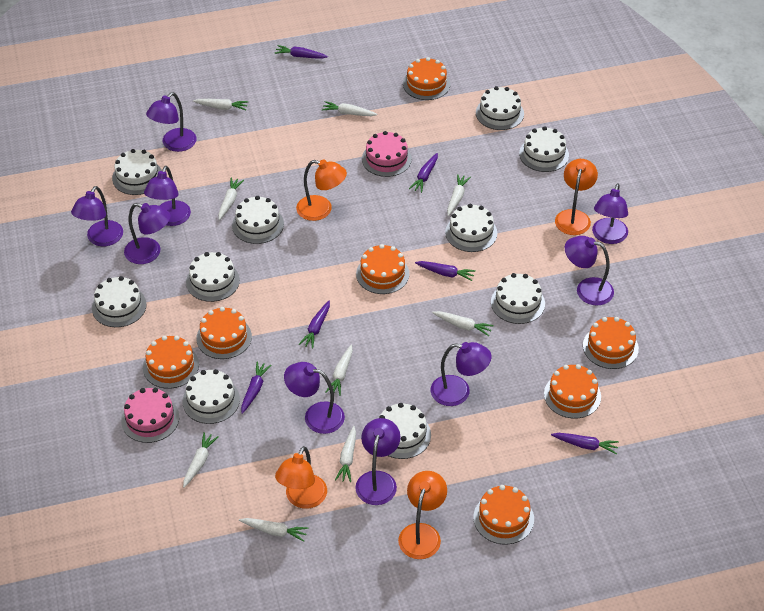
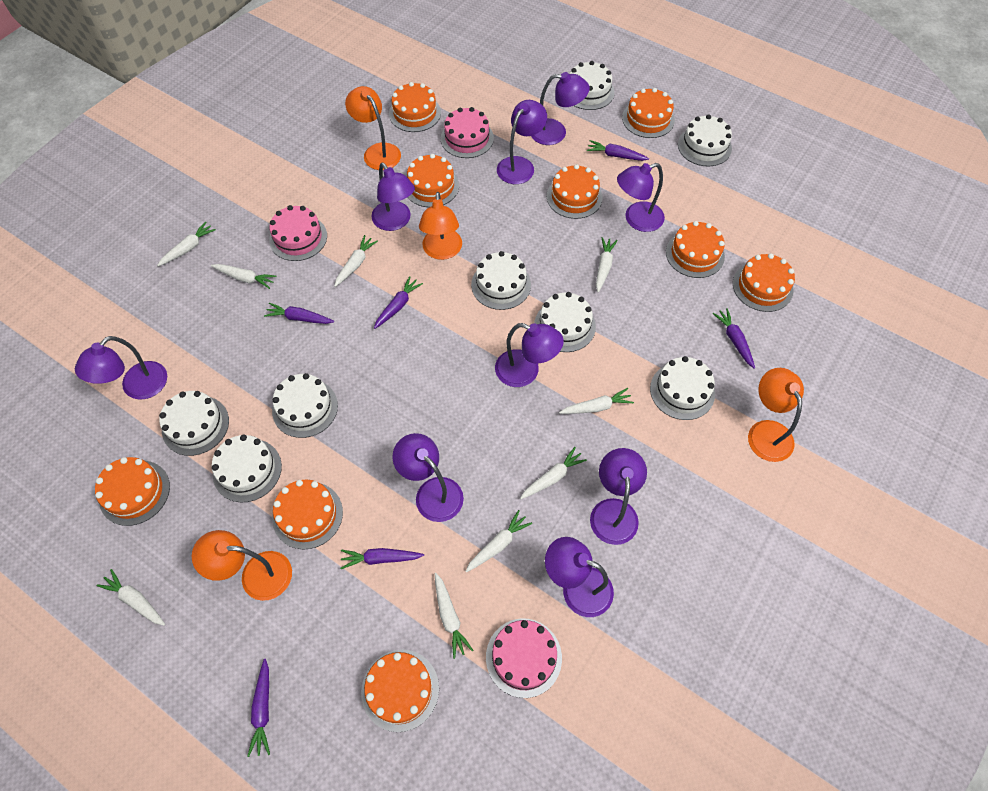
orange cake: 7 -> 9
pink cake: 2 -> 3
white cake: 10 -> 8

